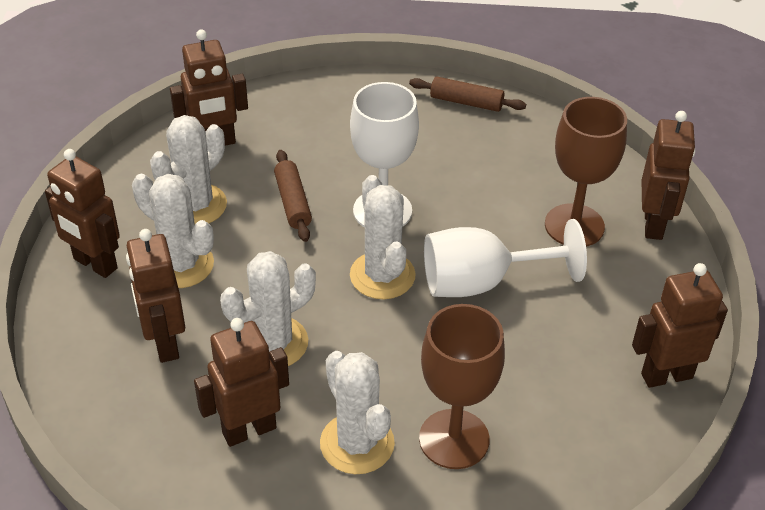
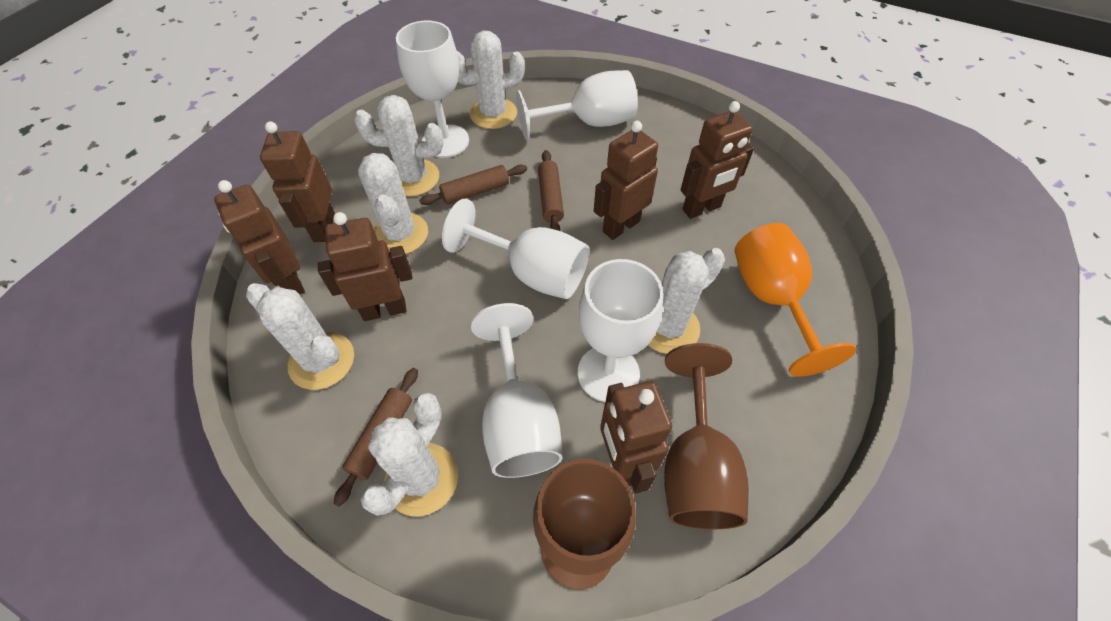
brown rolling pin: 2 -> 3
orange goblet: 0 -> 1
white cactus: 5 -> 6
white goblet: 2 -> 5

